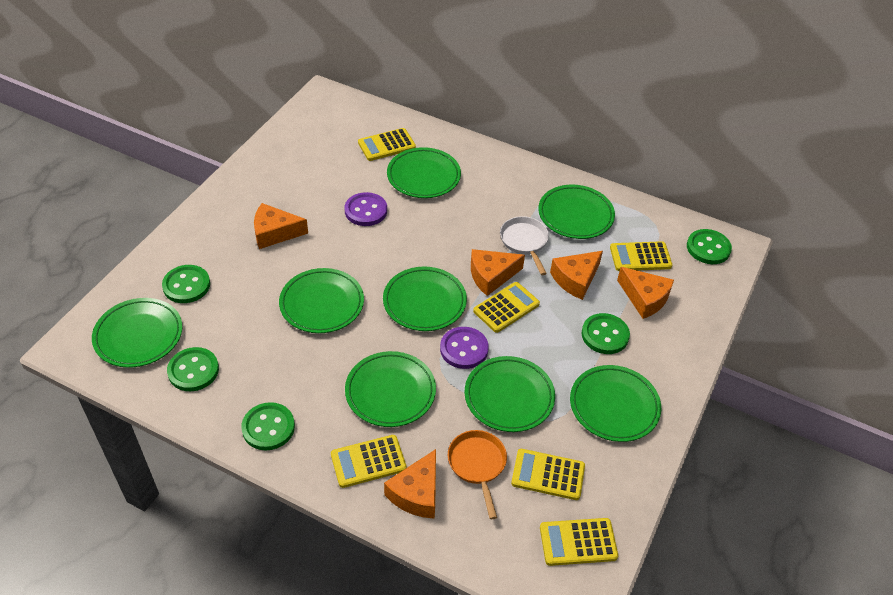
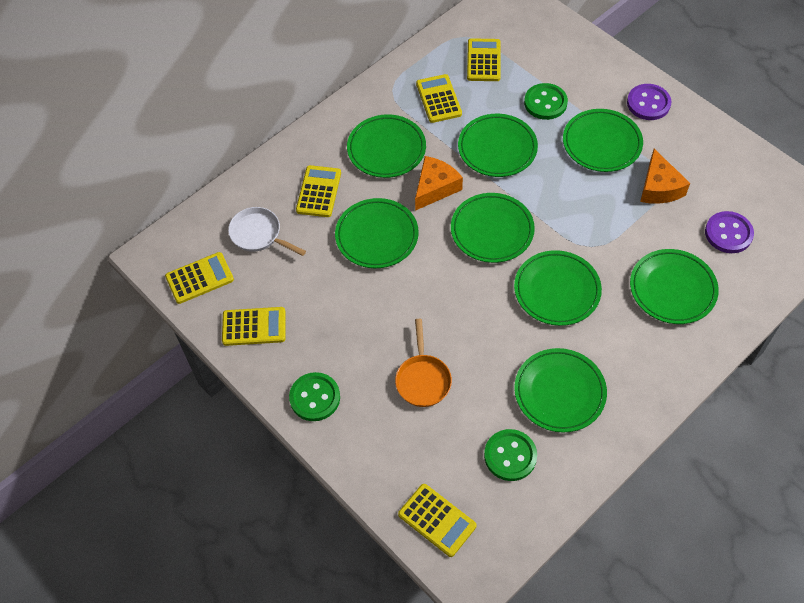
green button: 5 -> 3
orange cheese: 5 -> 2

